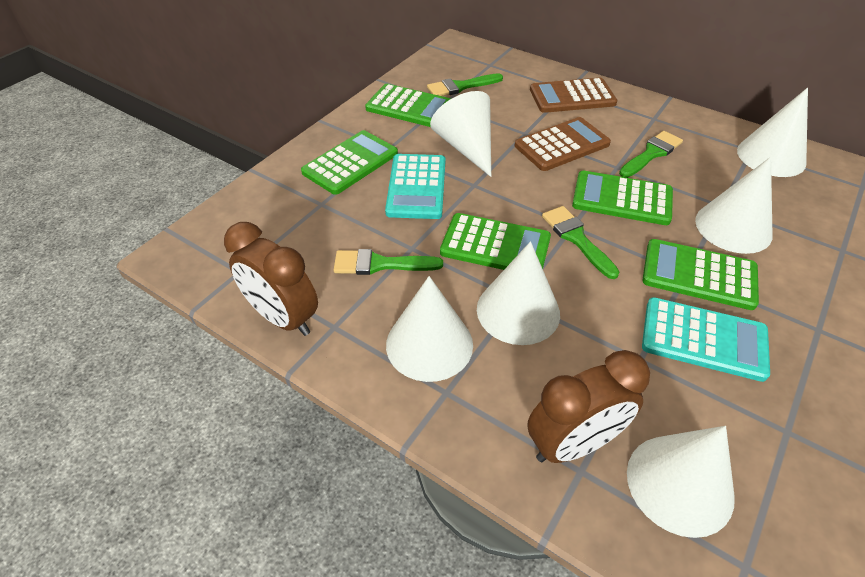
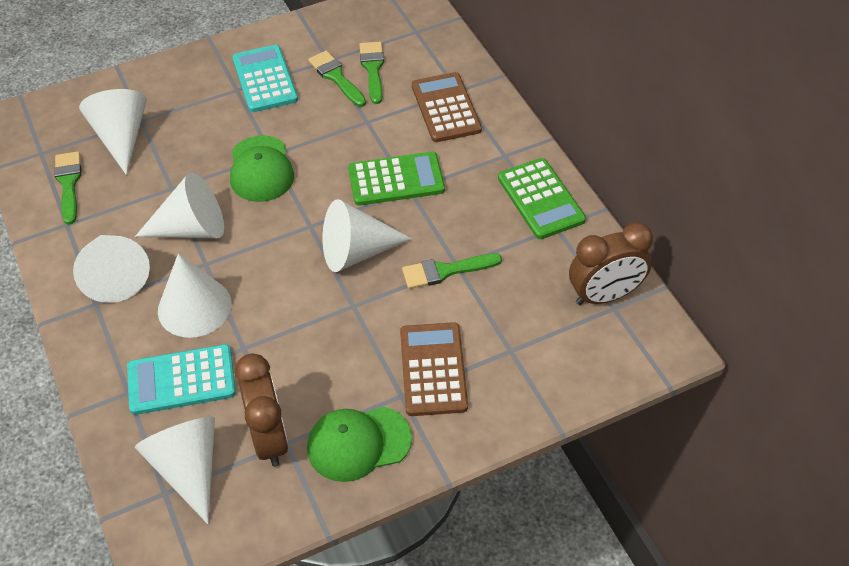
green calculator: 5 -> 2
green cap: 0 -> 2

